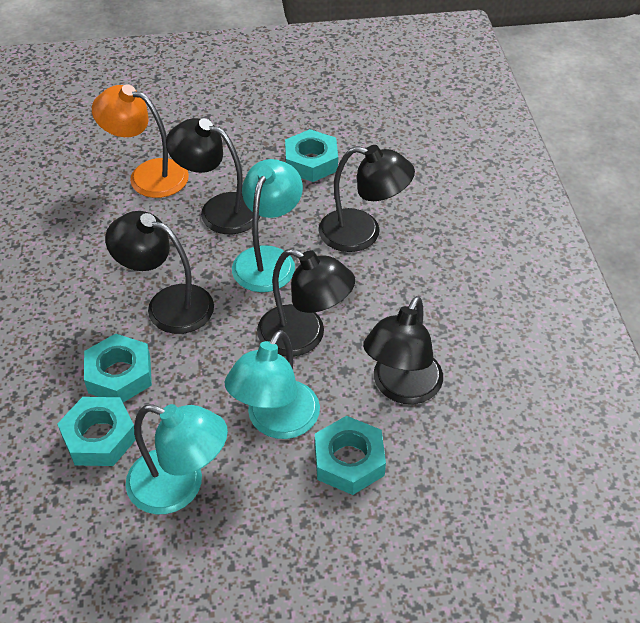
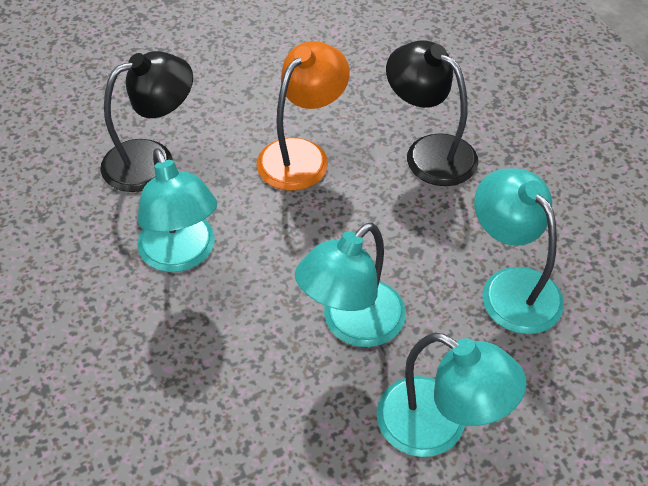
black lamp: 5 -> 2
turquoise lamp: 3 -> 4
turquoise nut: 4 -> 0

